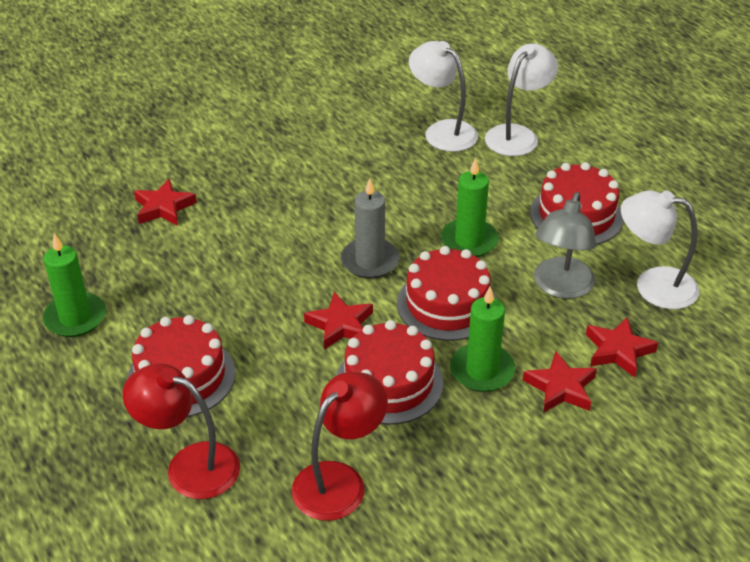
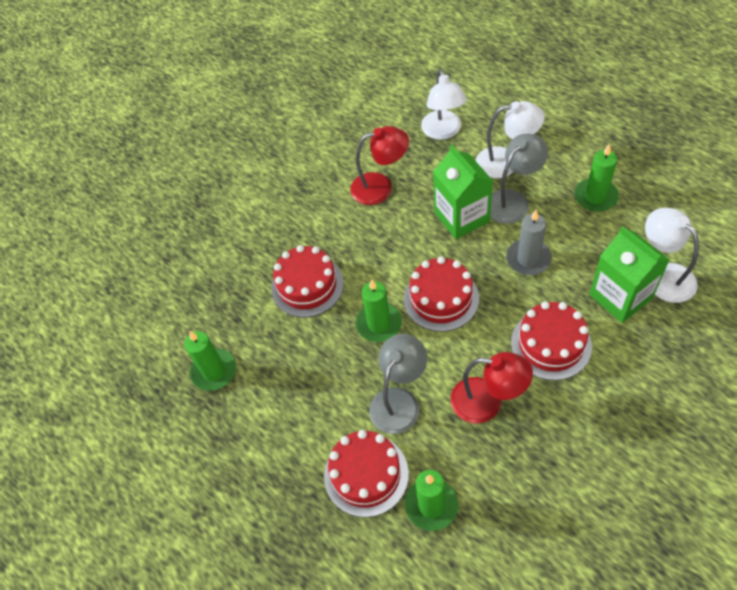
green candle: 3 -> 4
green carton: 0 -> 2
grey lamp: 1 -> 2
red star: 4 -> 0

